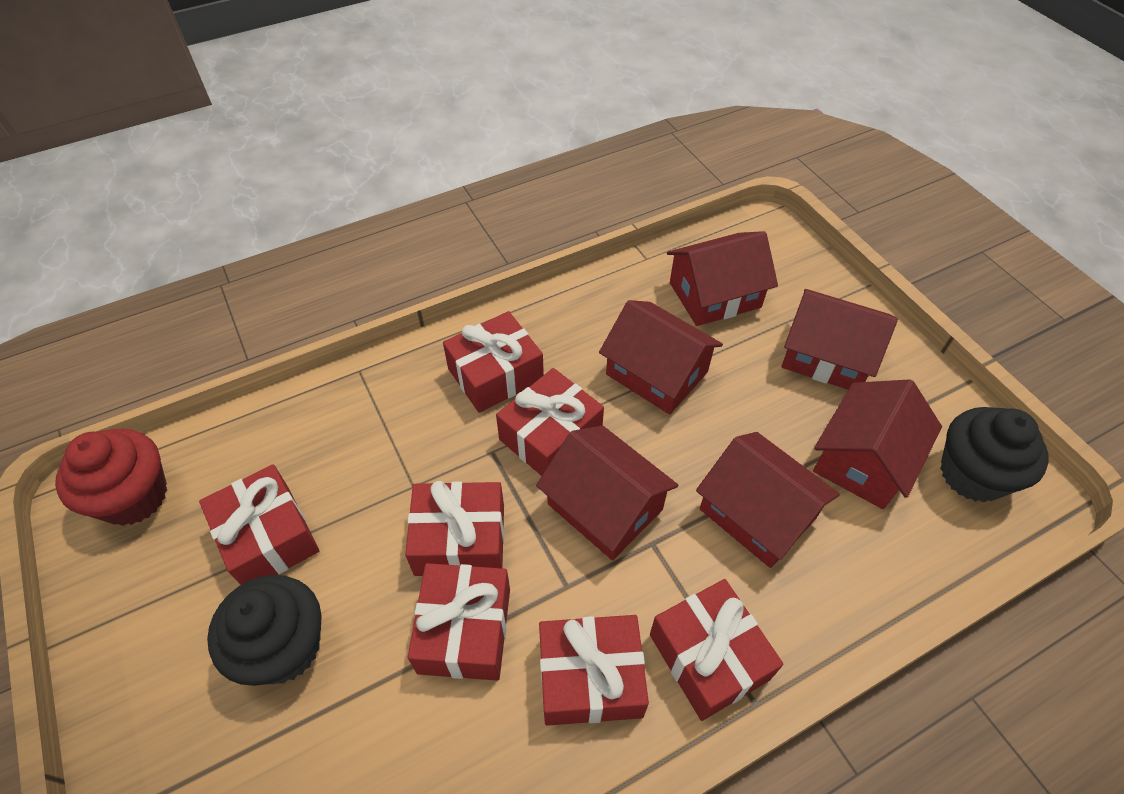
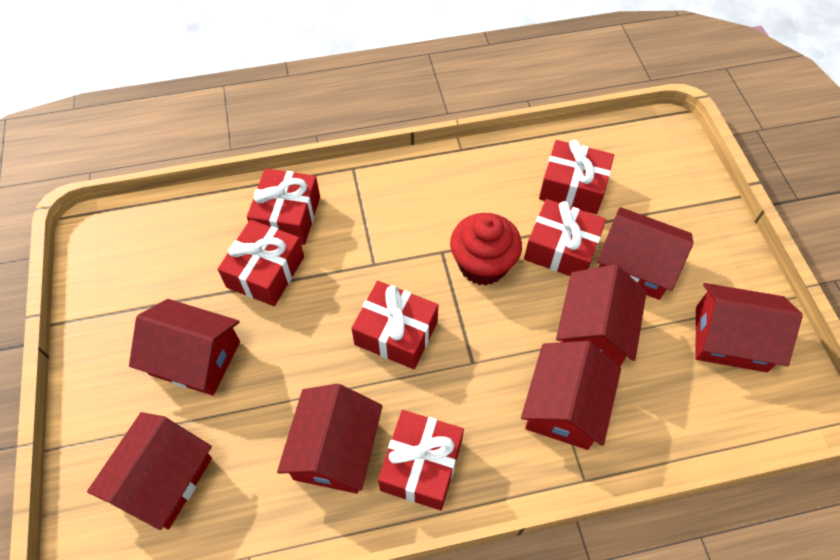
black cupcake: 2 -> 0
red gift: 7 -> 6
red house: 6 -> 7

